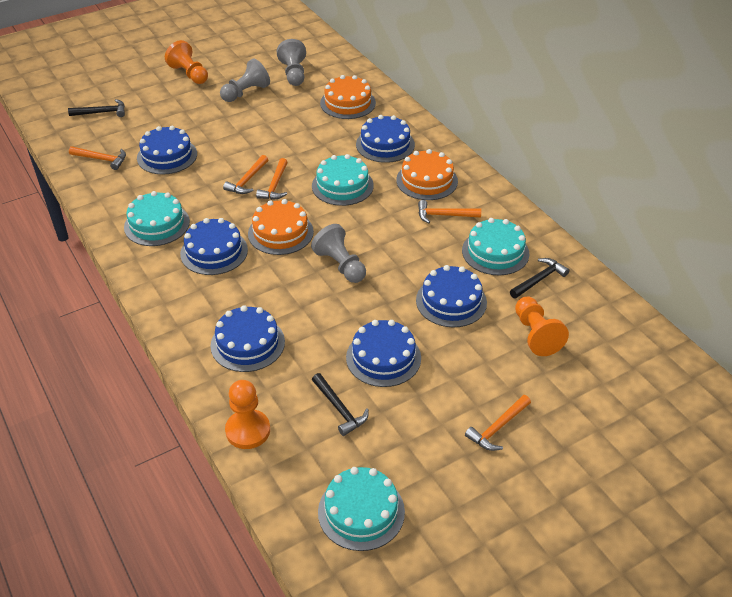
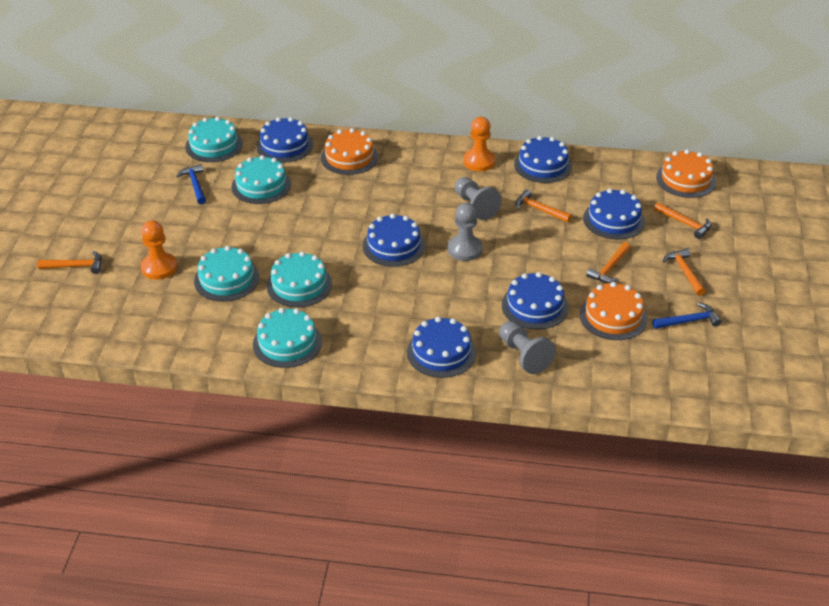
black hammer: 3 -> 0
blue hammer: 0 -> 2
orange pawn: 3 -> 2
turquoise cake: 4 -> 5

